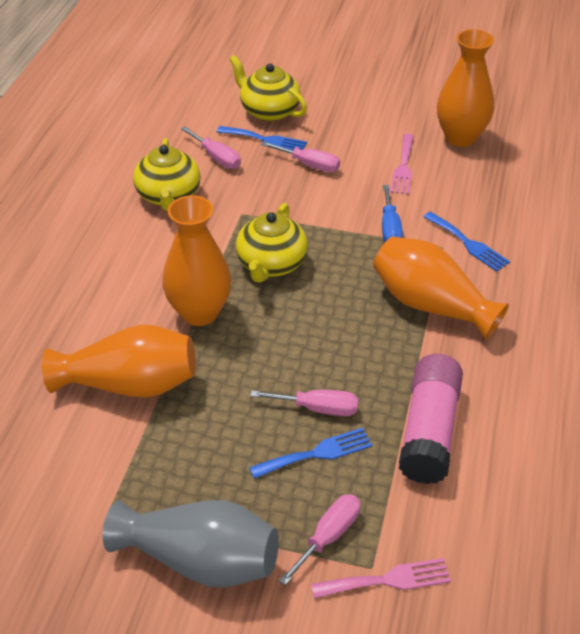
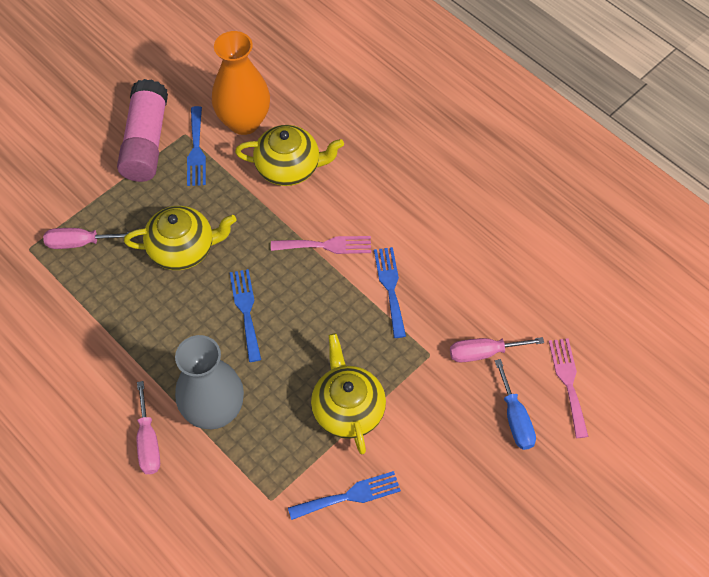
blue fork: 3 -> 4
orange vase: 4 -> 1
pink screwdriver: 4 -> 3

